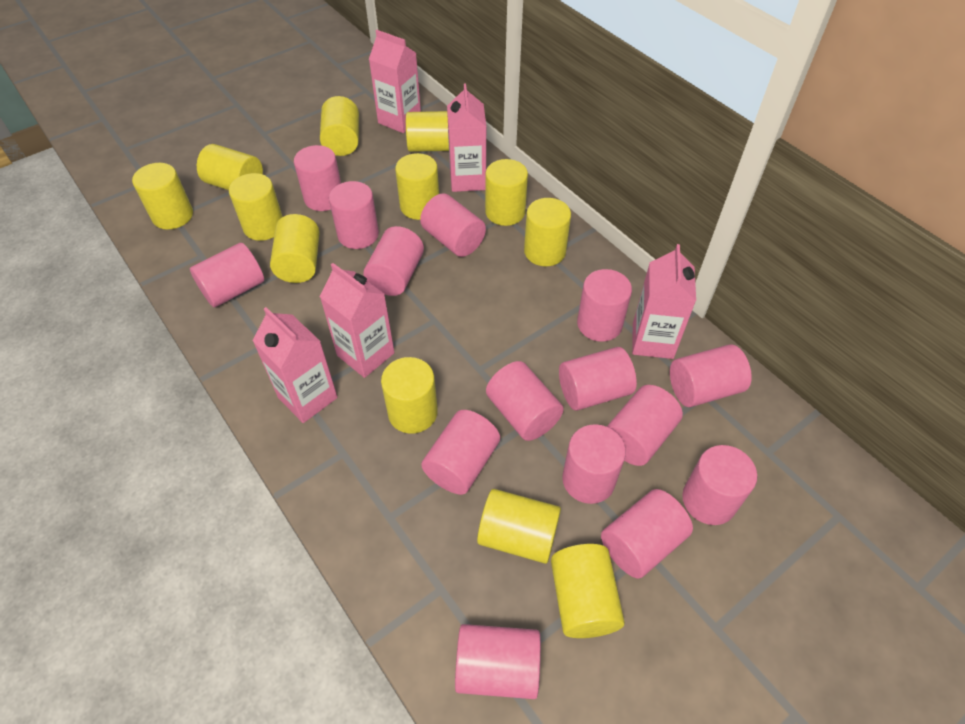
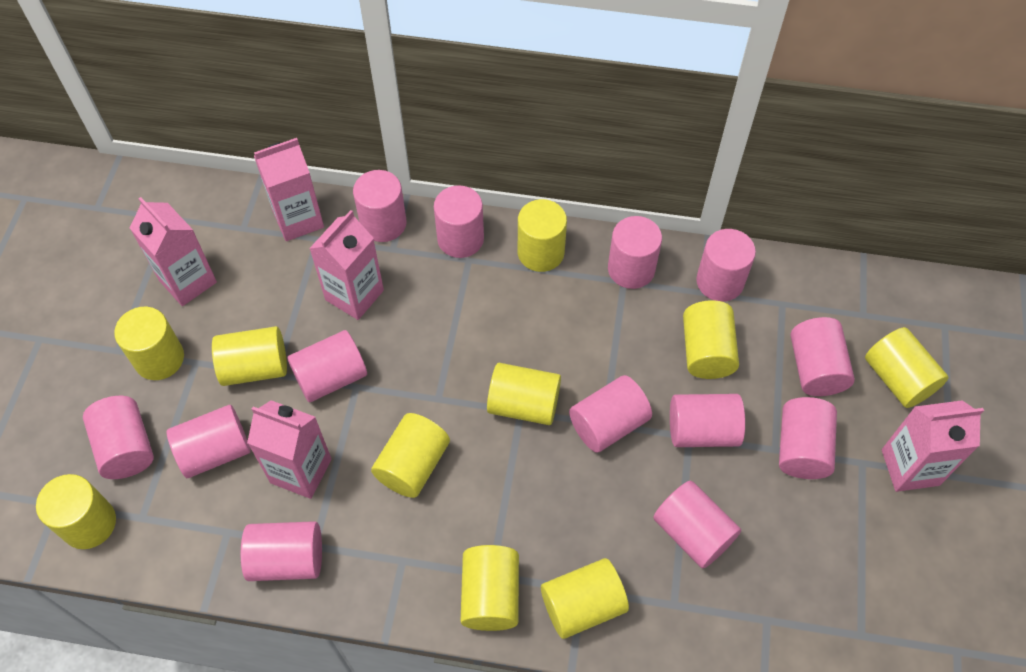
pink cylinder: 15 -> 13
yellow cylinder: 12 -> 10

